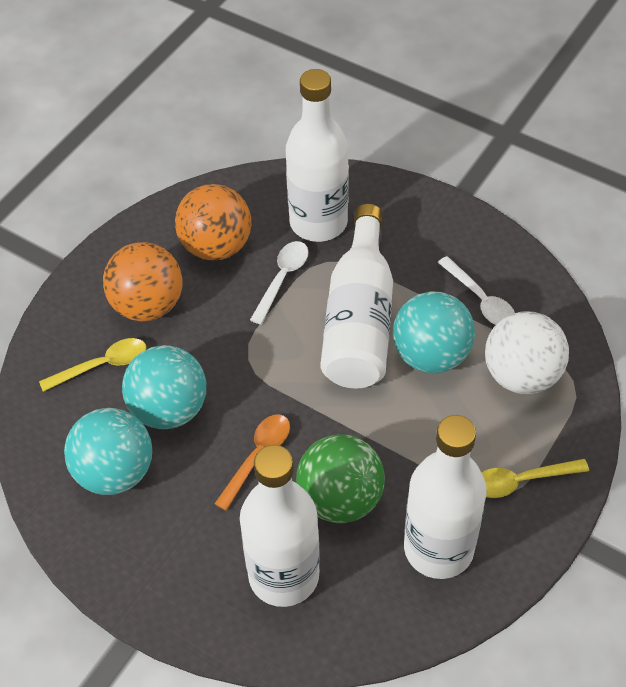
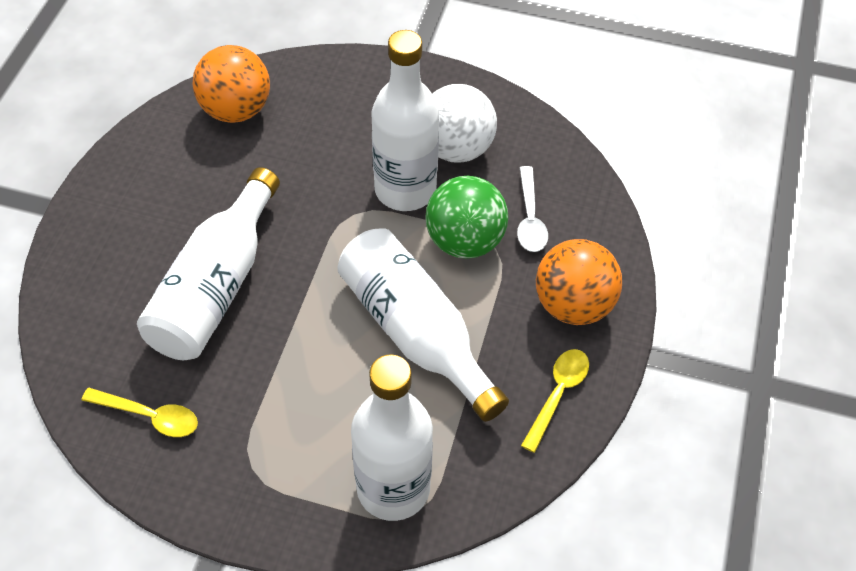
orange spoon: 1 -> 0
turquoise ball: 3 -> 0
white spoon: 2 -> 1

